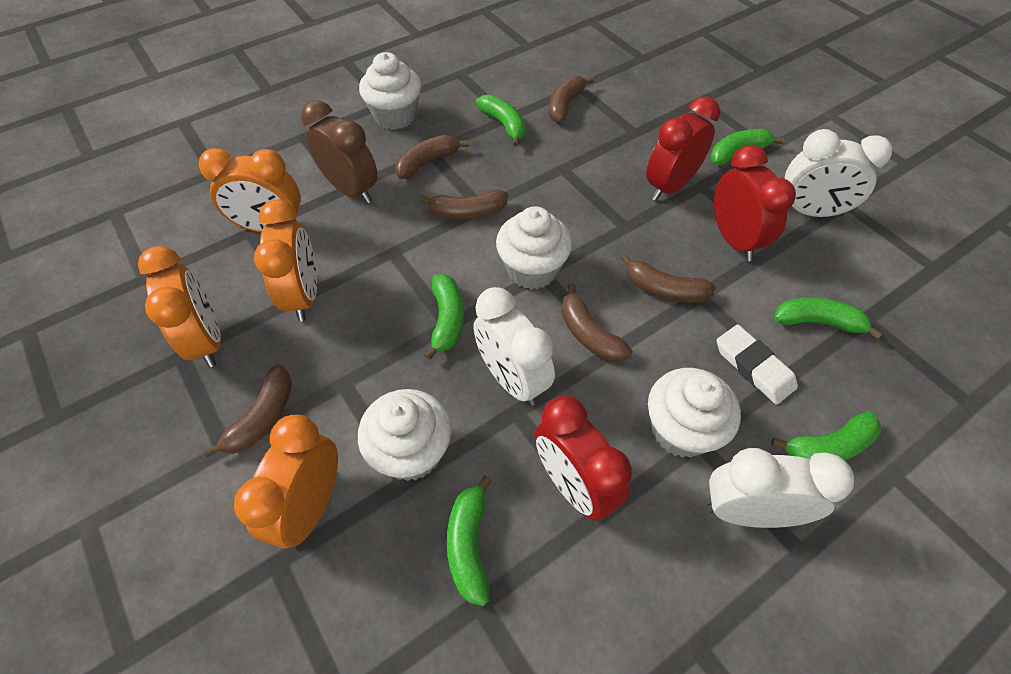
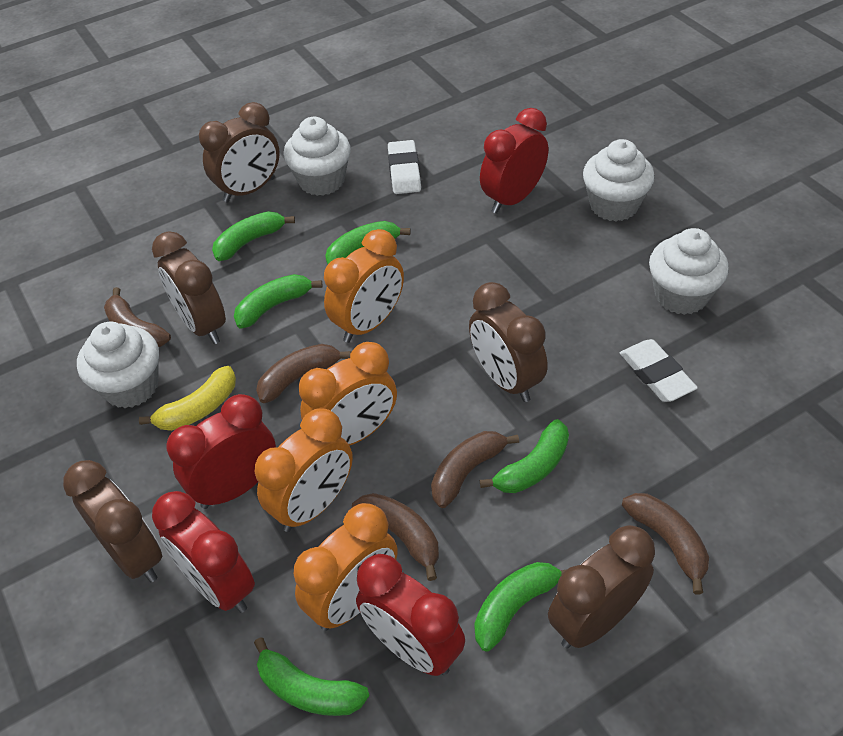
brown banana: 6 -> 5
brown clock: 1 -> 5
red clock: 3 -> 4
white clock: 3 -> 0
white eraser: 1 -> 2
yellow banana: 0 -> 1

